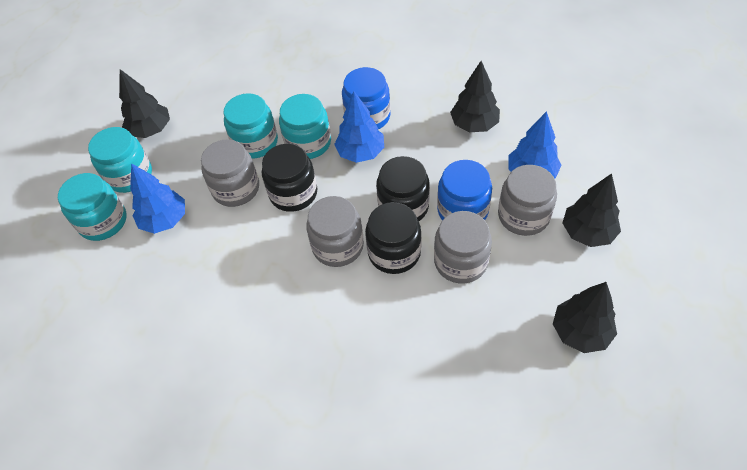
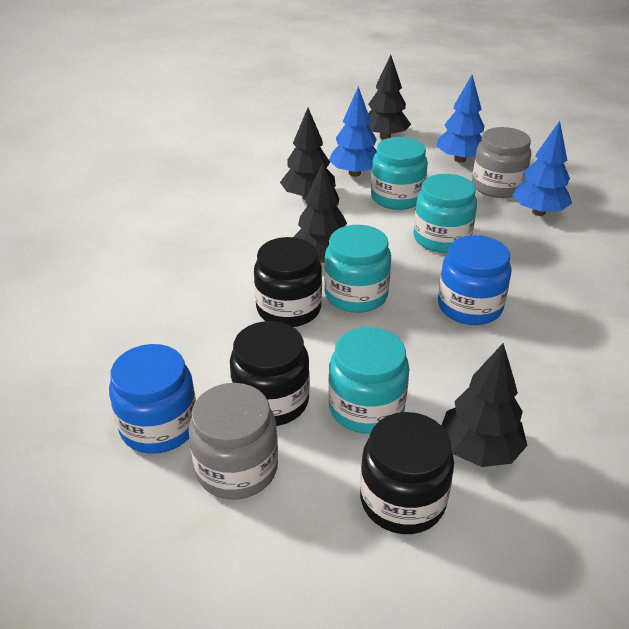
grey jar: 4 -> 2

